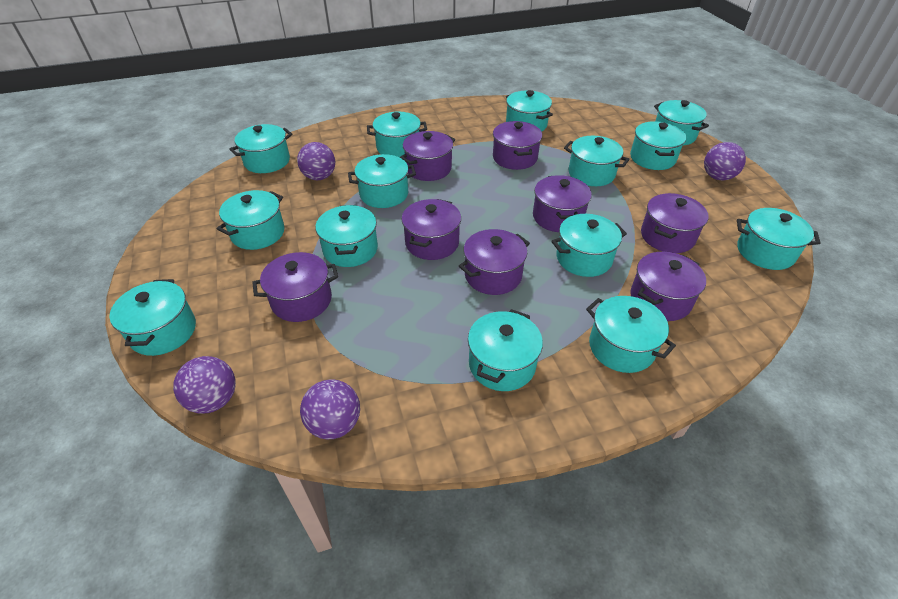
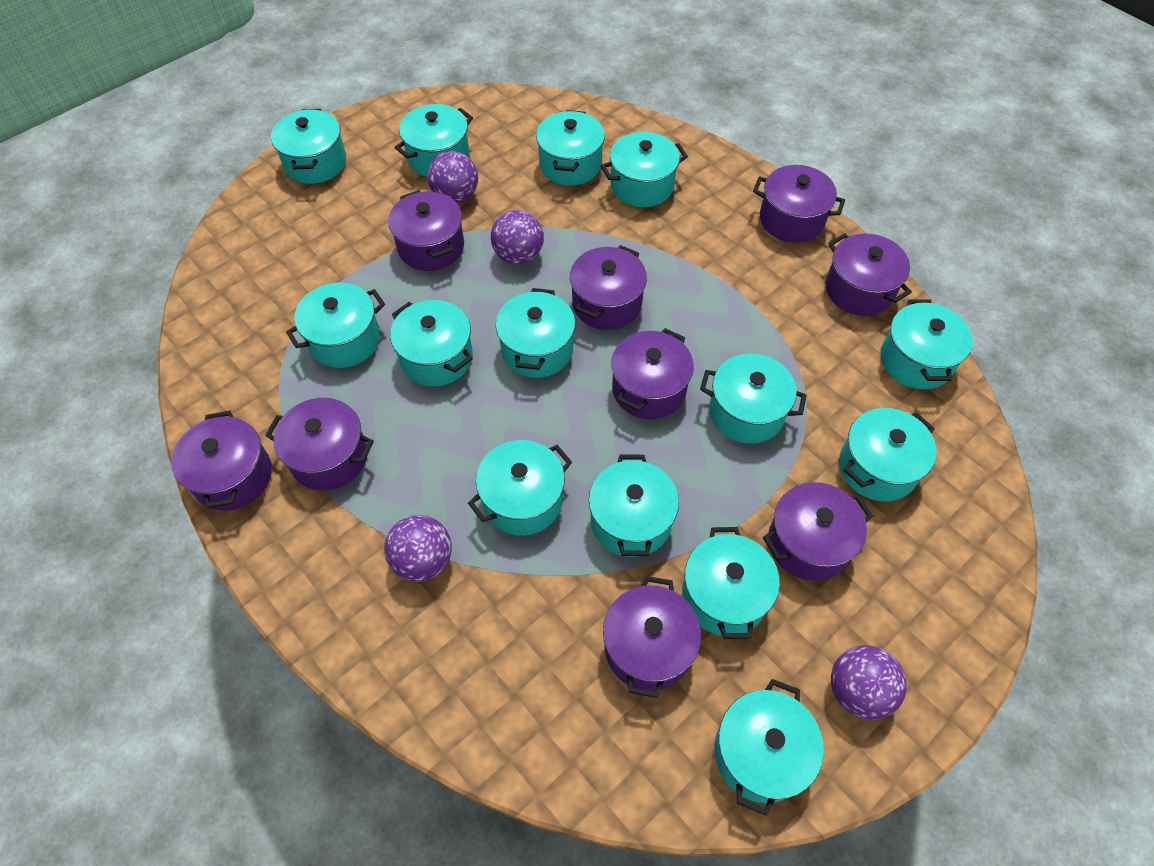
purple pot: 8 -> 9

